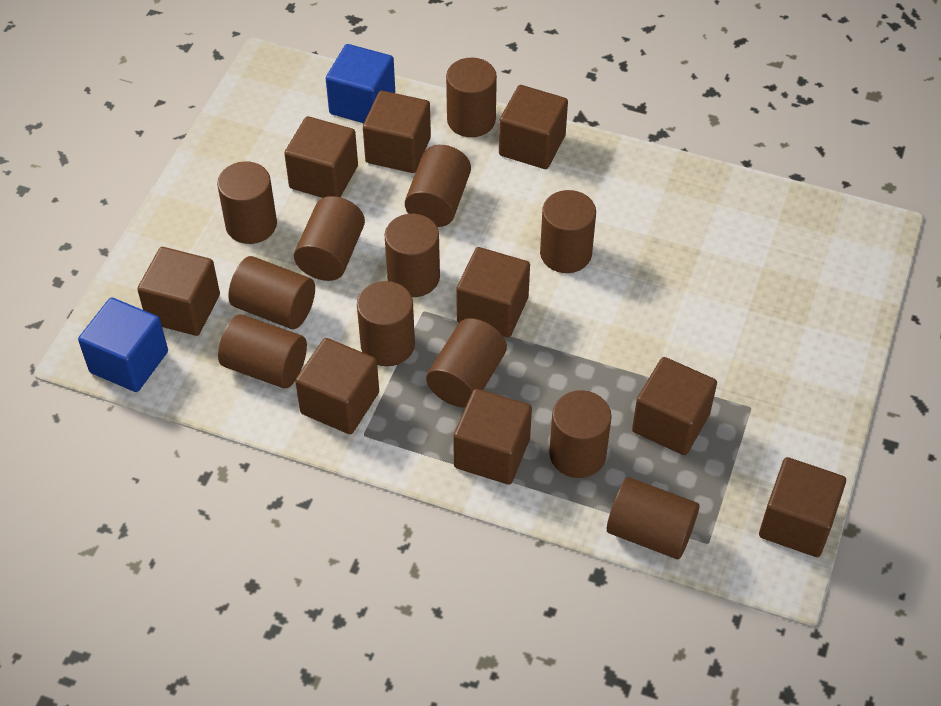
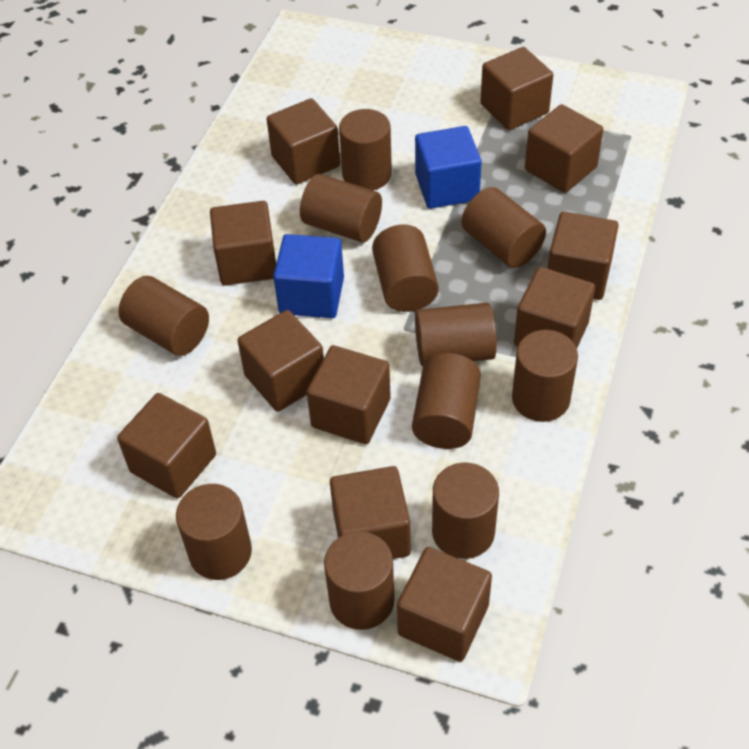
brown cube: 9 -> 11
brown cylinder: 12 -> 11

